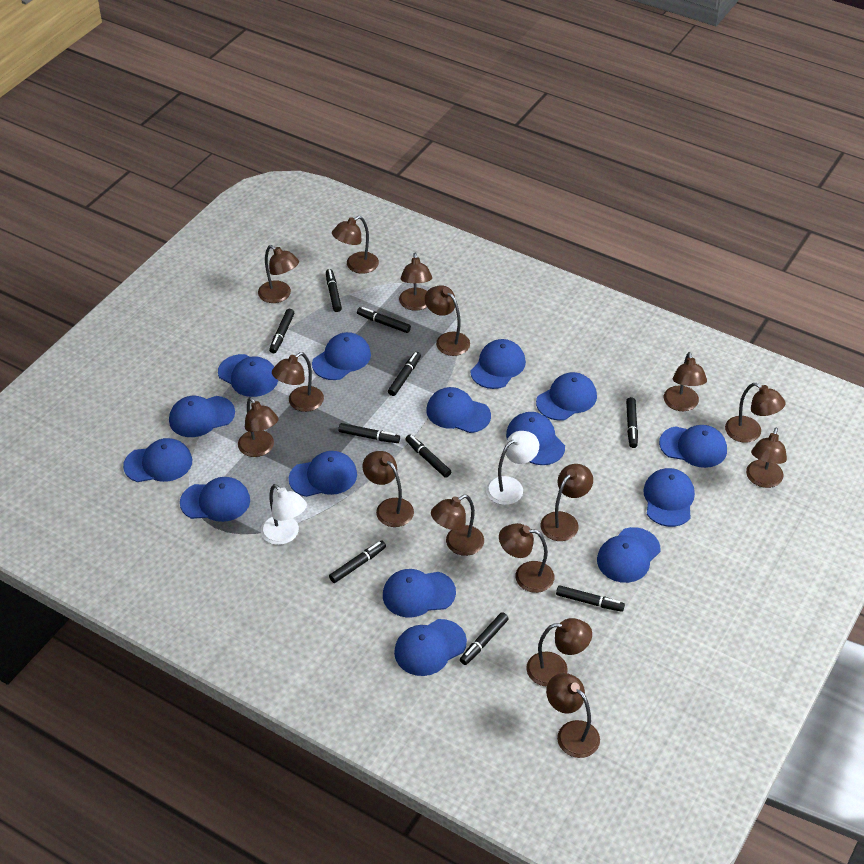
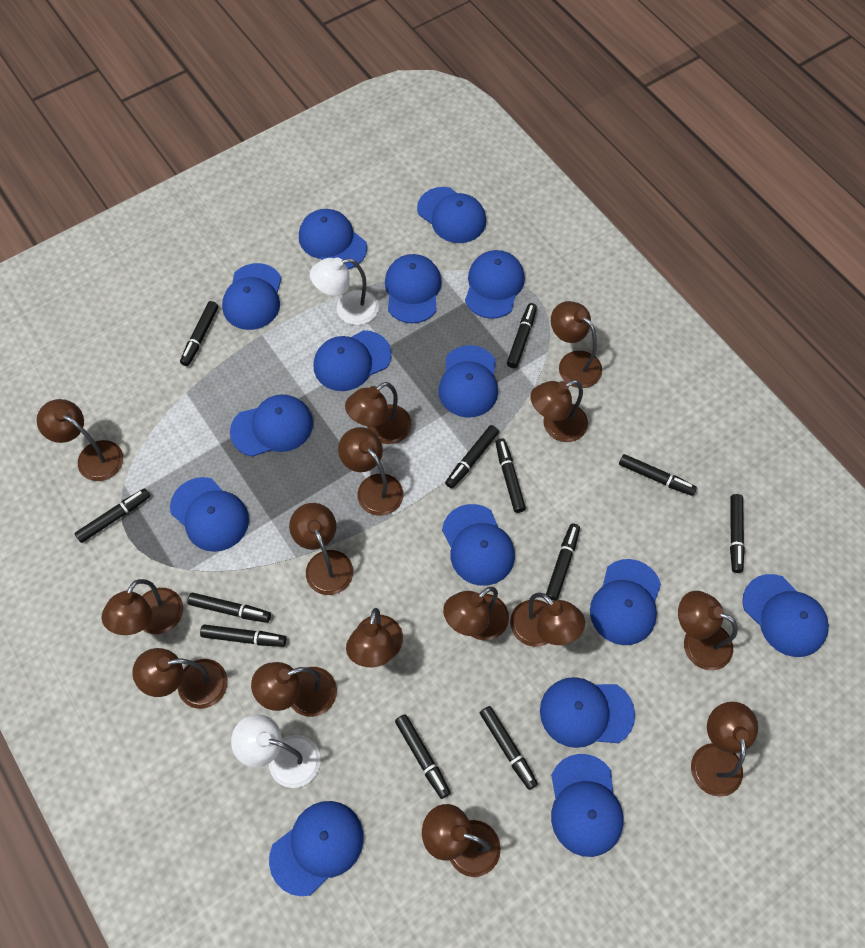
black marker: 10 -> 12

